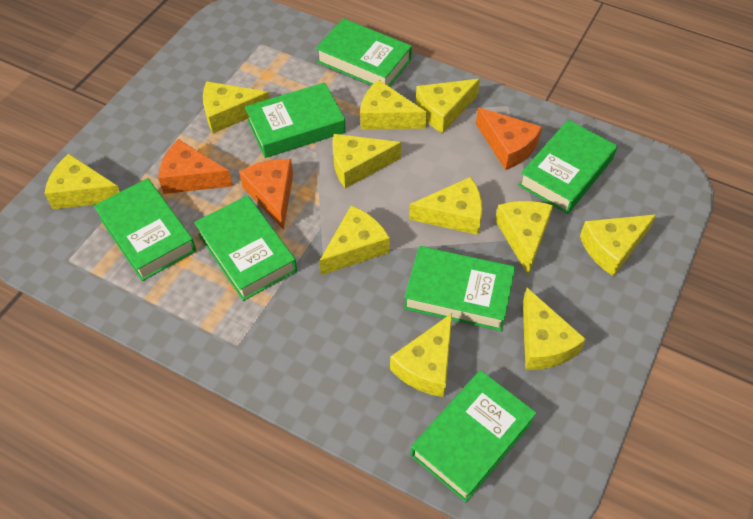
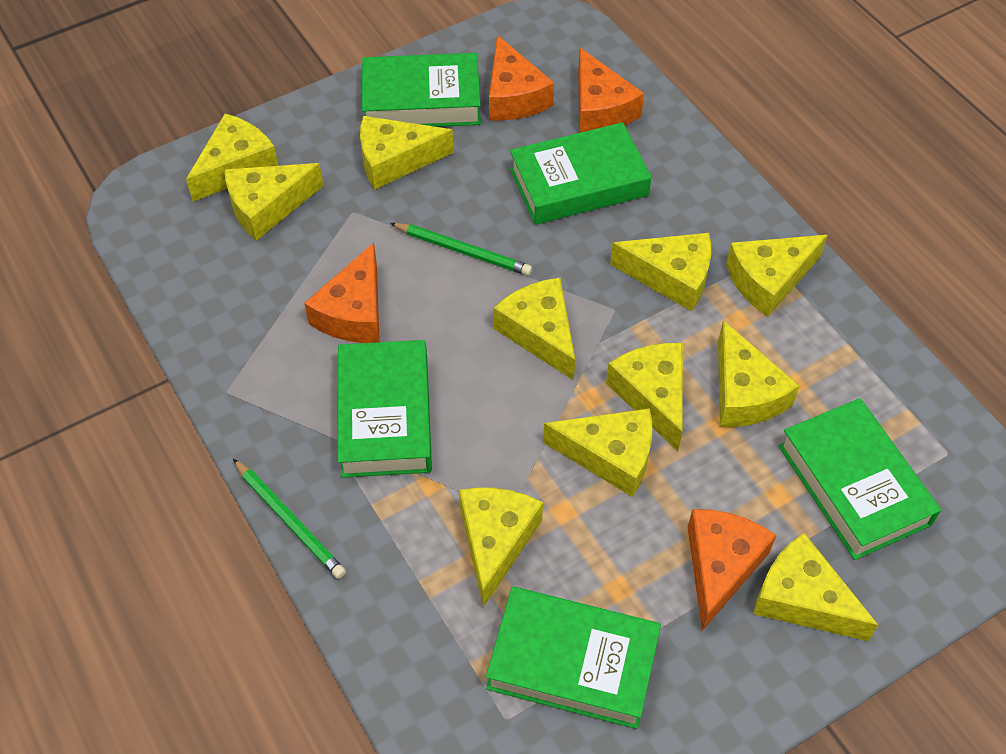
green book: 7 -> 5
green pencil: 0 -> 2
orange cheese: 3 -> 4

